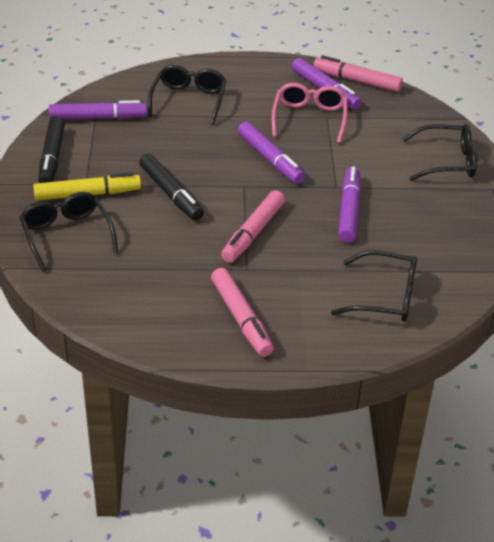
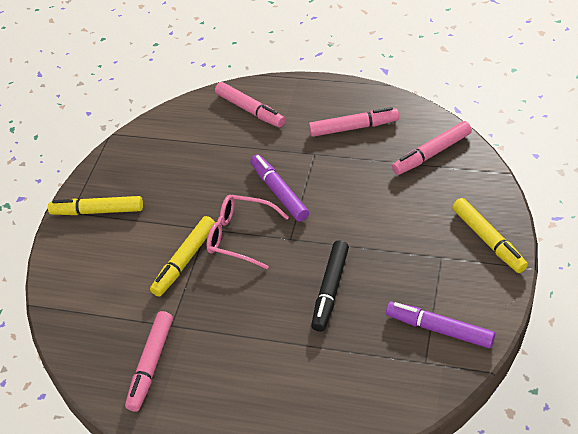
black glasses: 4 -> 0
black marker: 2 -> 1
pink marker: 3 -> 4
purple marker: 4 -> 2
yellow marker: 1 -> 3

